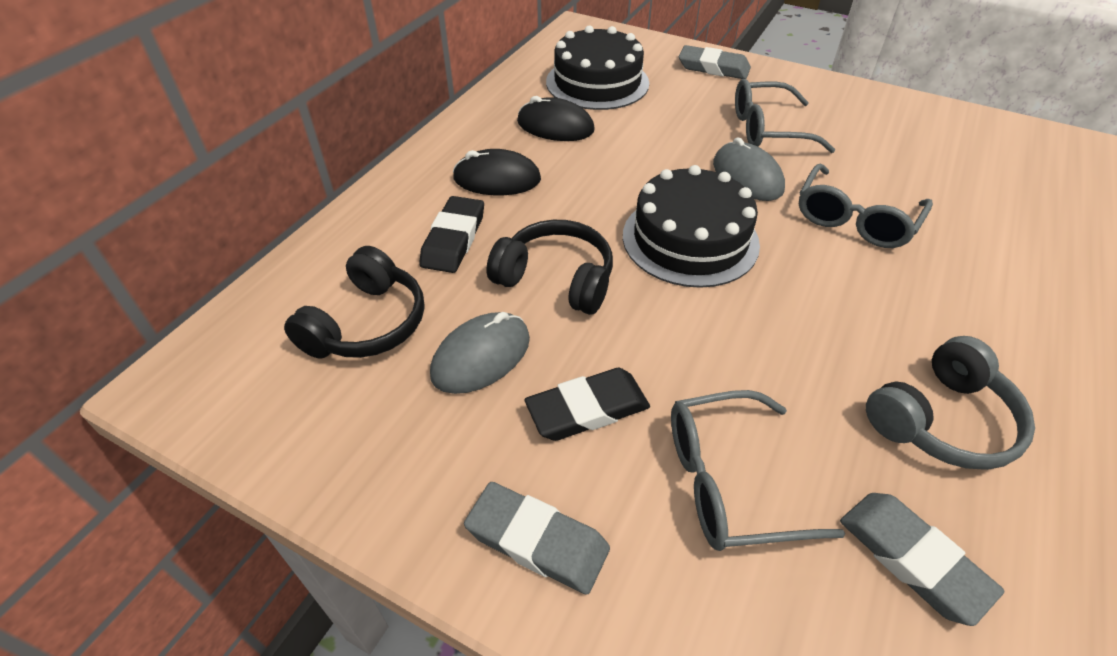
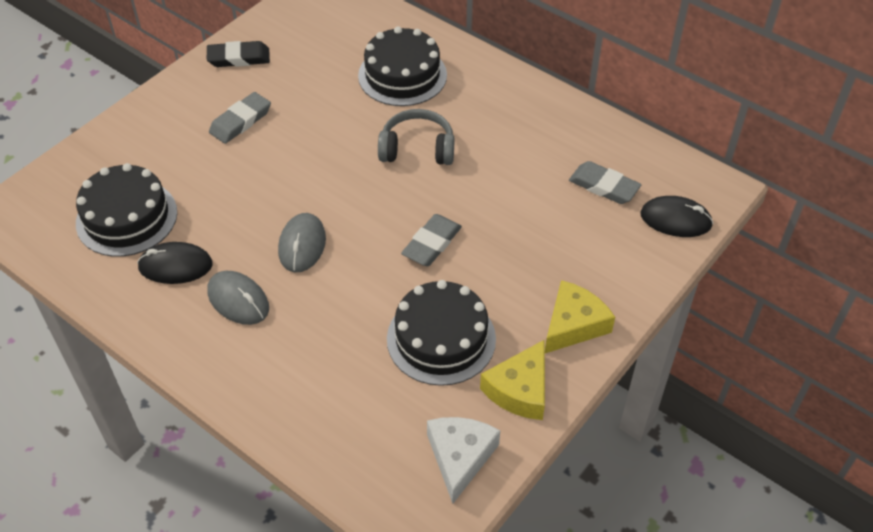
black cake: 2 -> 3
black eraser: 2 -> 1
black headphones: 2 -> 0
grey glasses: 3 -> 0
white cheese: 0 -> 1
yellow cheese: 0 -> 2

